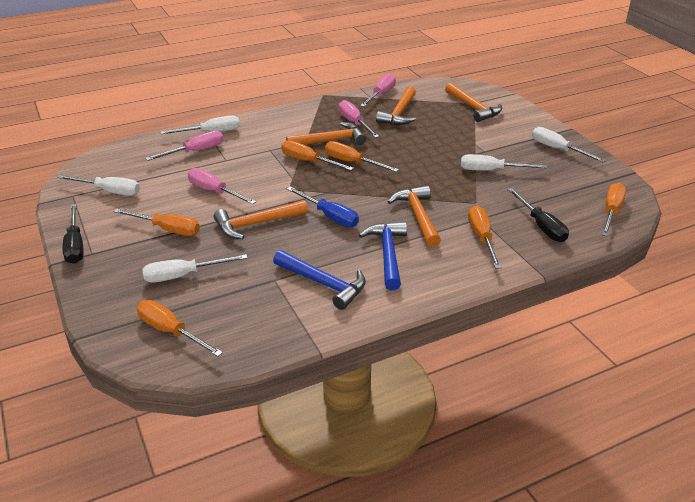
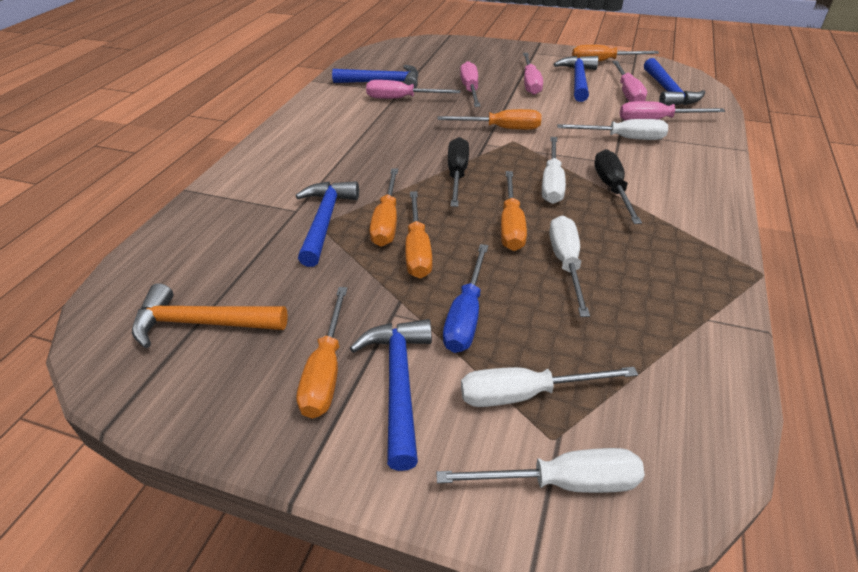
blue hammer: 2 -> 5
orange hammer: 5 -> 1
pink screwdriver: 4 -> 5

